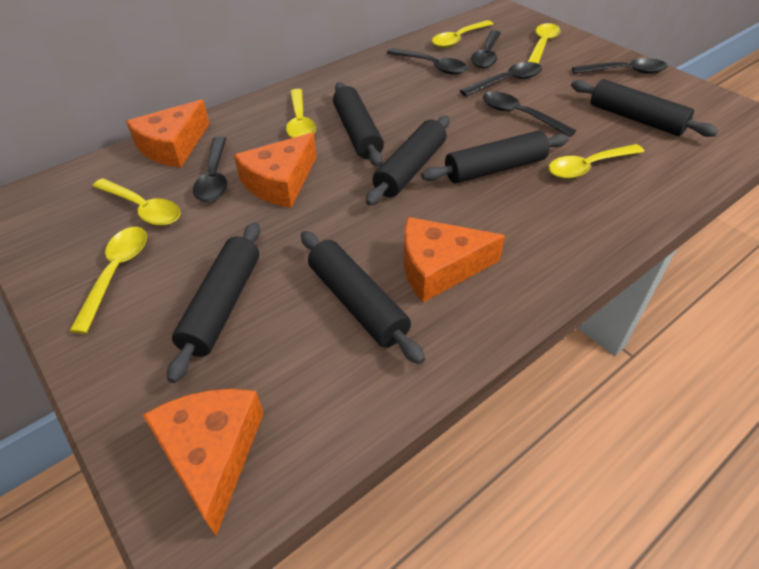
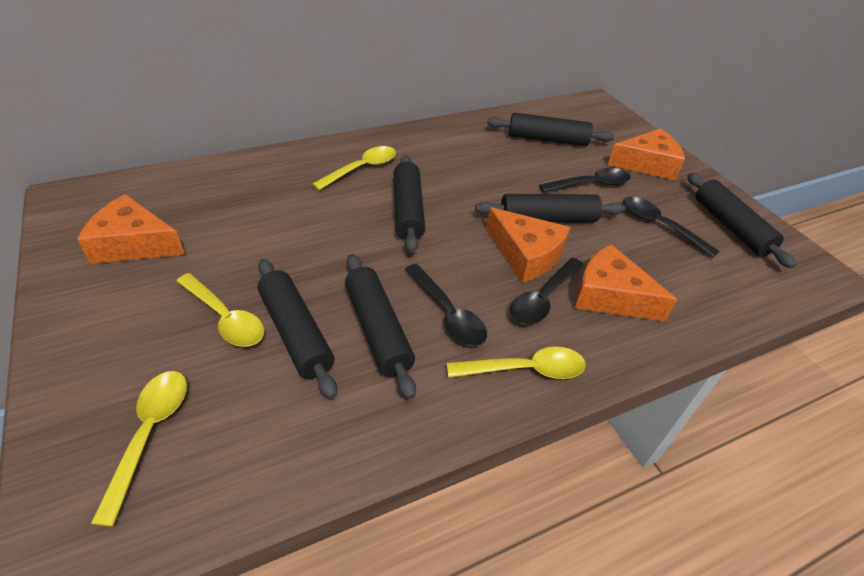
black spoon: 6 -> 4
yellow spoon: 6 -> 4

